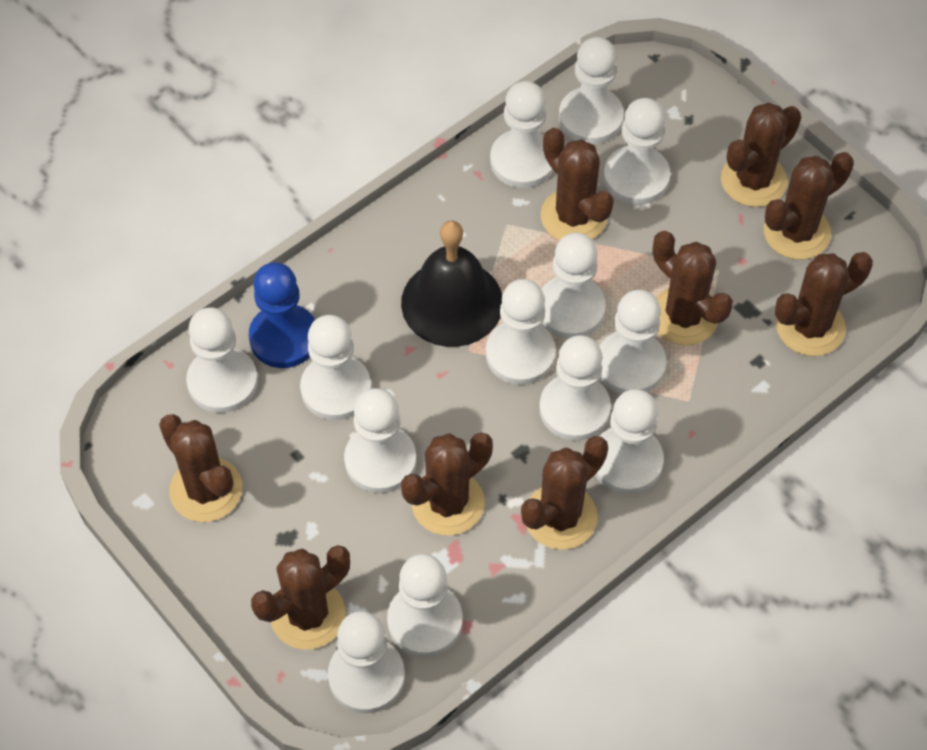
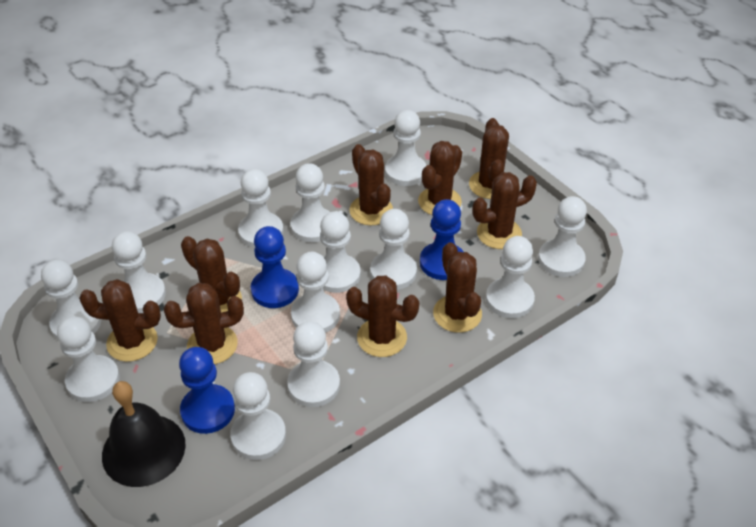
blue pawn: 1 -> 3

